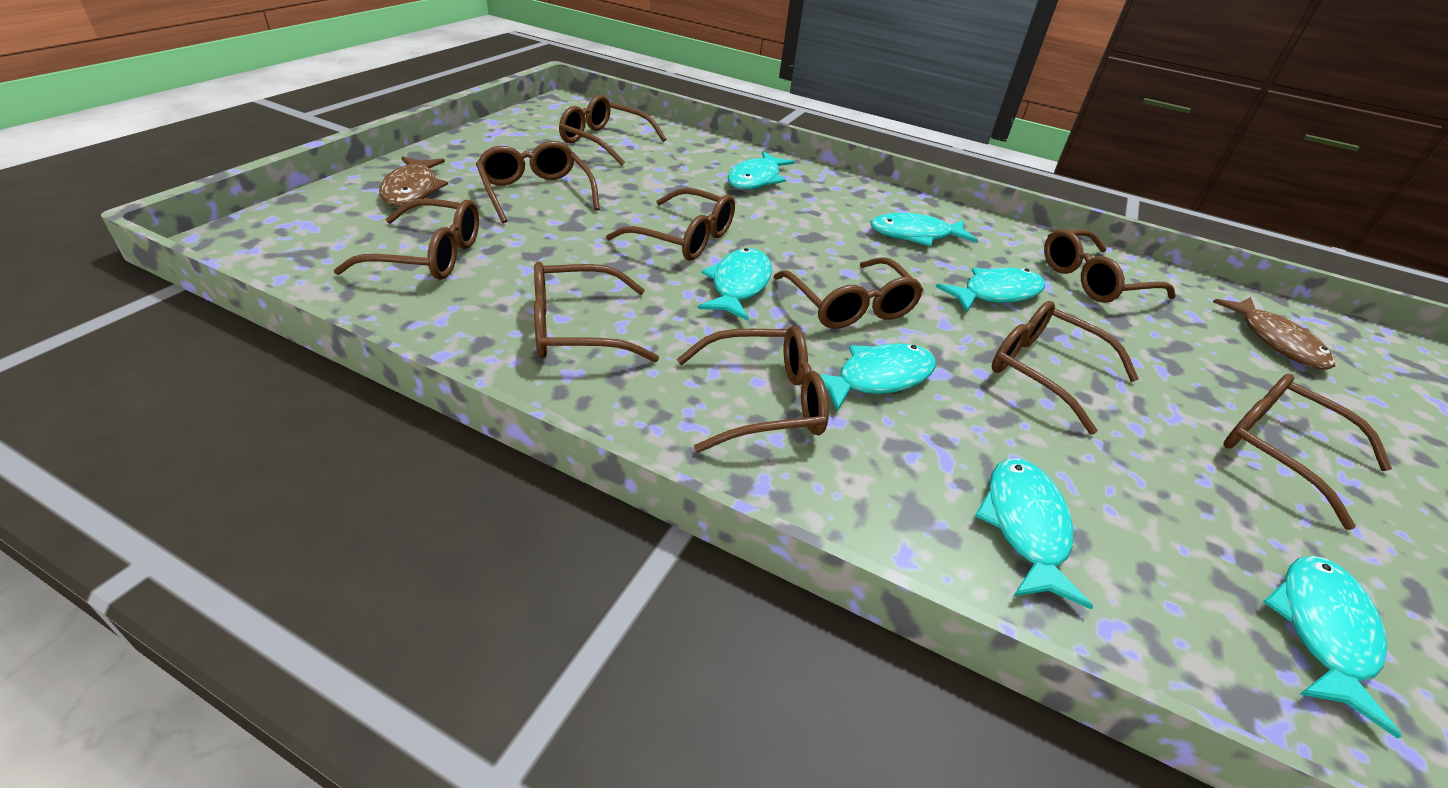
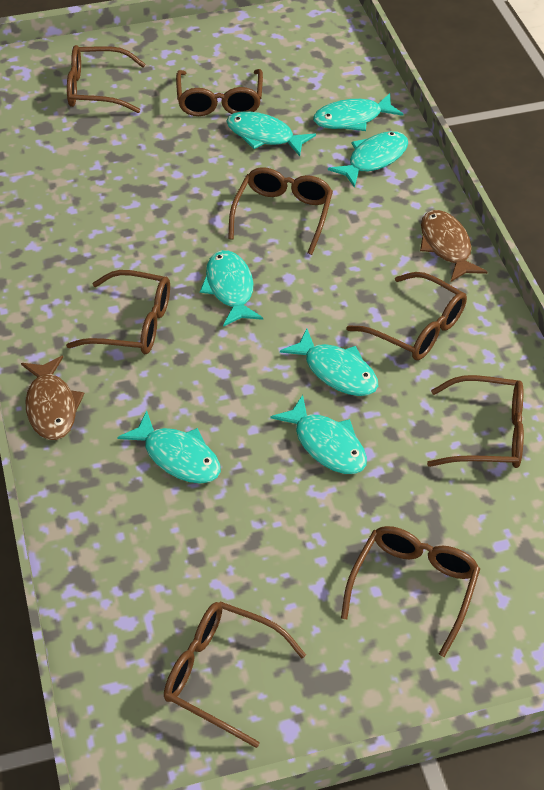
brown glasses: 10 -> 8

